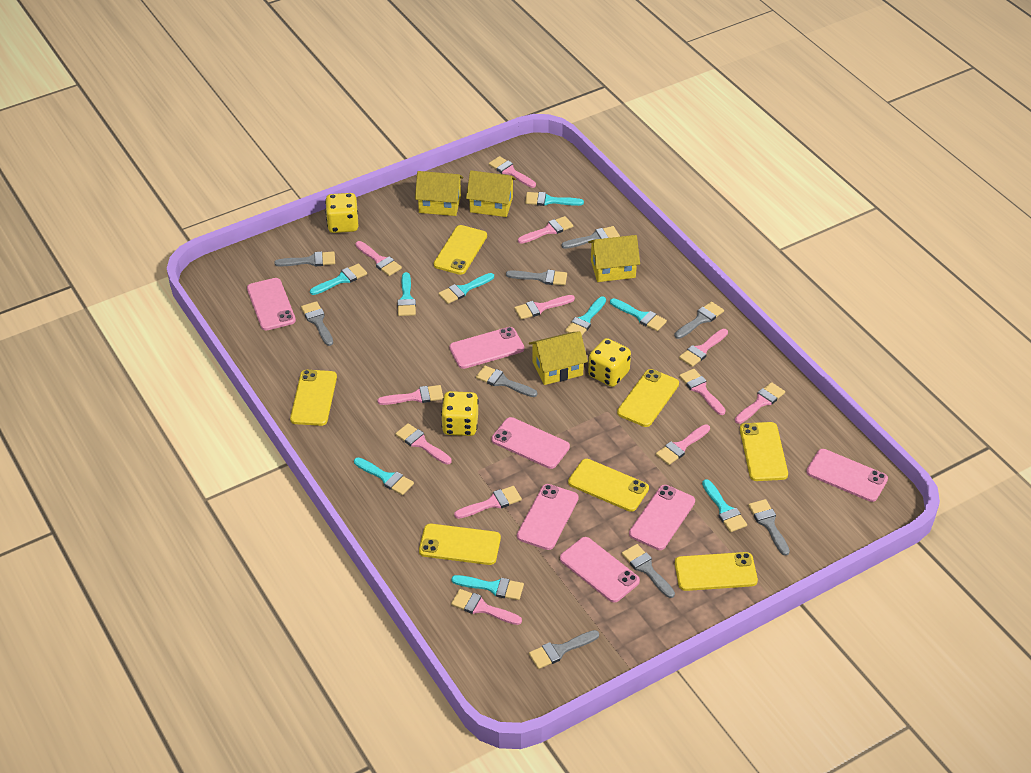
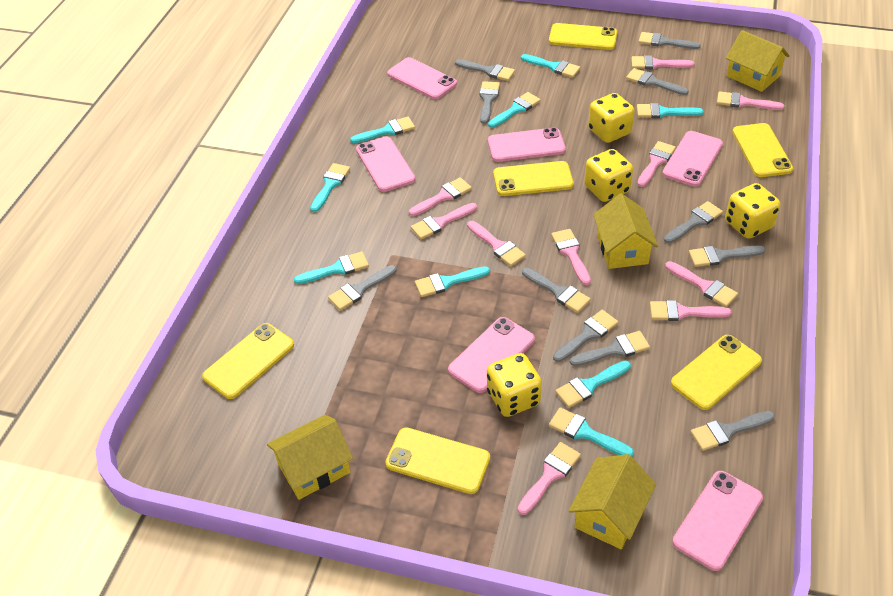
grey brush: 9 -> 11
pink brush: 12 -> 10
pink phone: 7 -> 6
yellow dice: 3 -> 4
yellow phone: 7 -> 6

